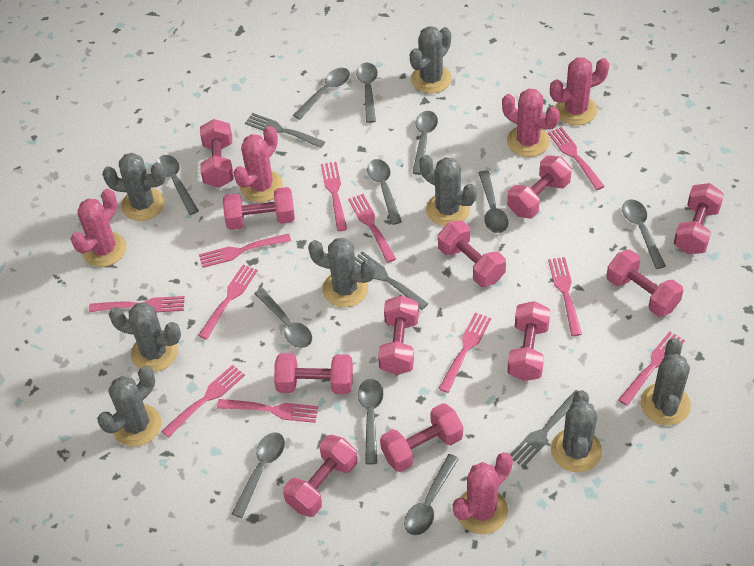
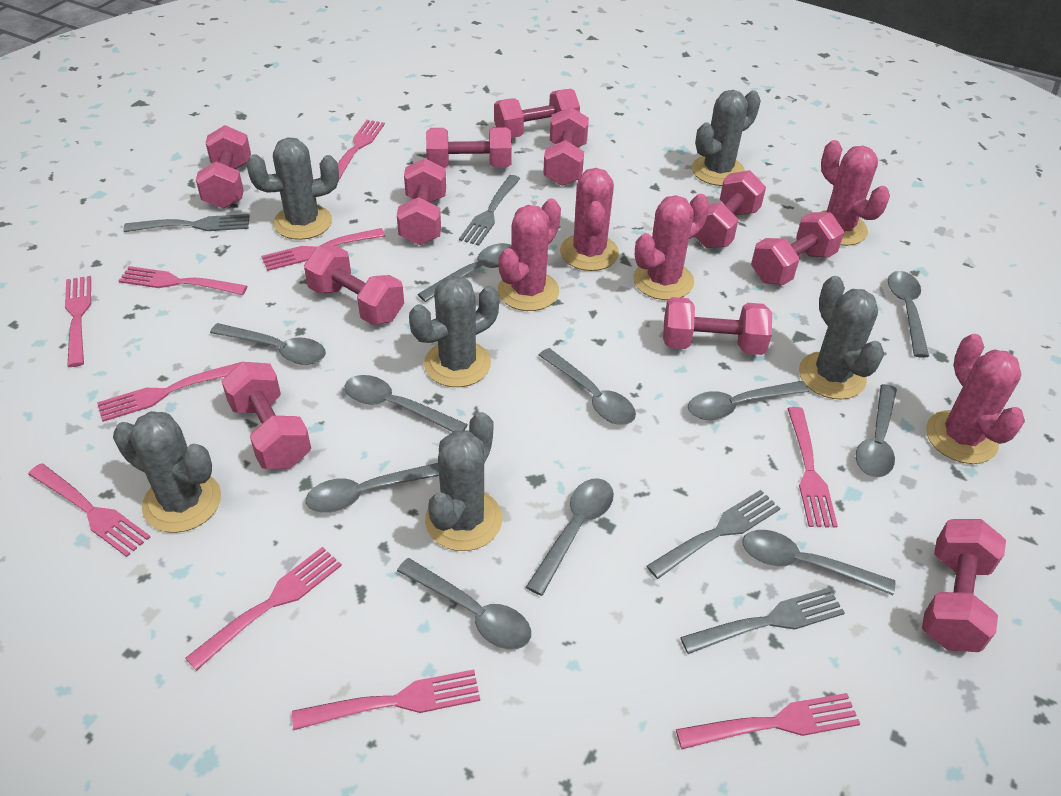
grey cactus: 8 -> 6
grey fork: 3 -> 4
pink fork: 11 -> 10

